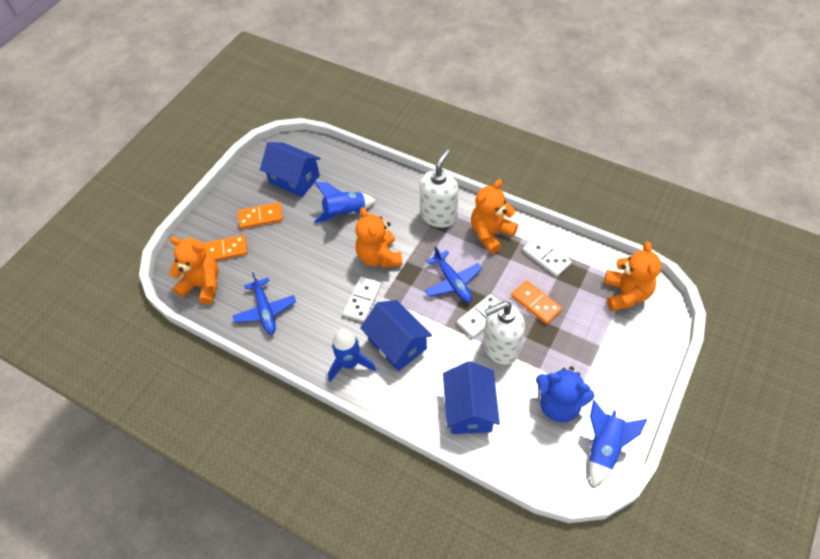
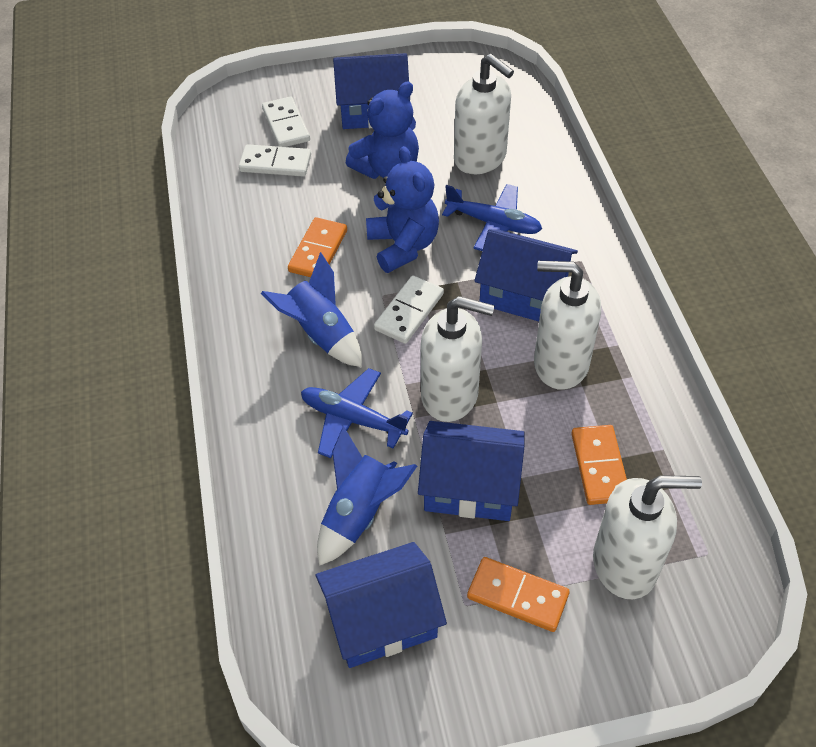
blue house: 3 -> 4
blue rocket: 3 -> 2
blue teddy bear: 1 -> 2
orange teddy bear: 4 -> 0
white soap dispenser: 2 -> 4

